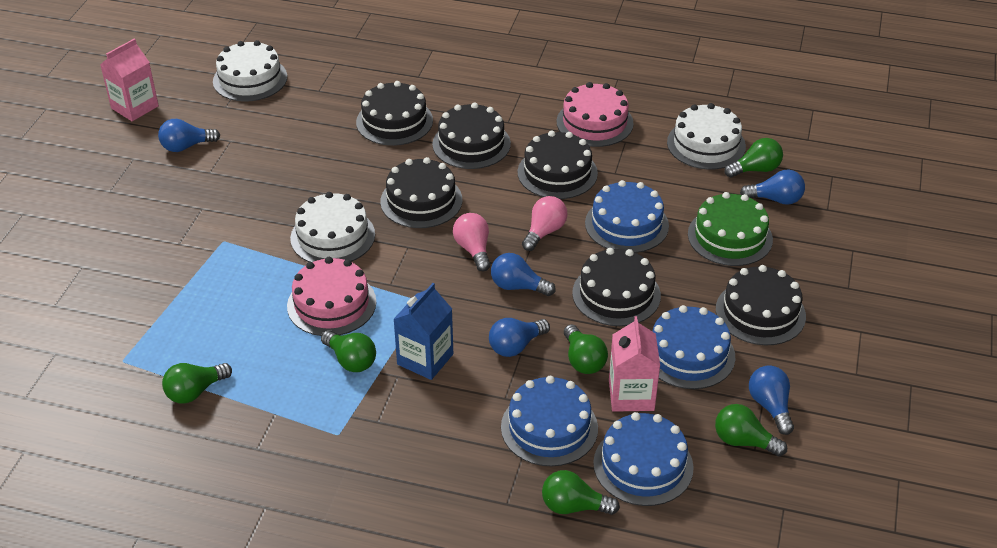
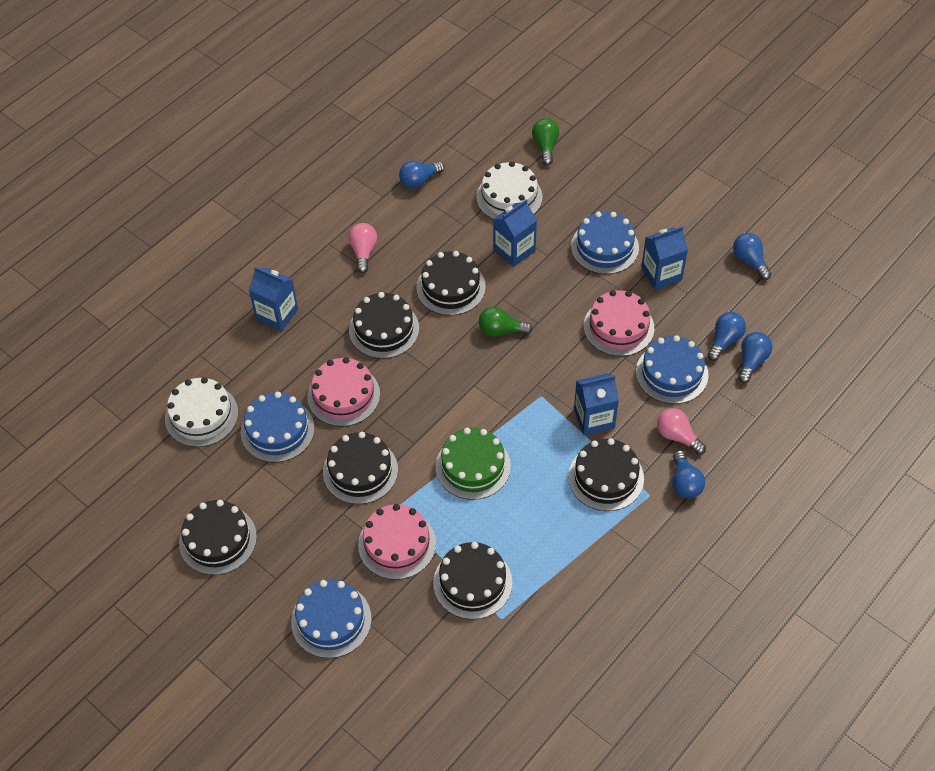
blue carton: 1 -> 4
green light bulb: 6 -> 2
pink cake: 2 -> 3
pink carton: 2 -> 0
white cake: 3 -> 2

